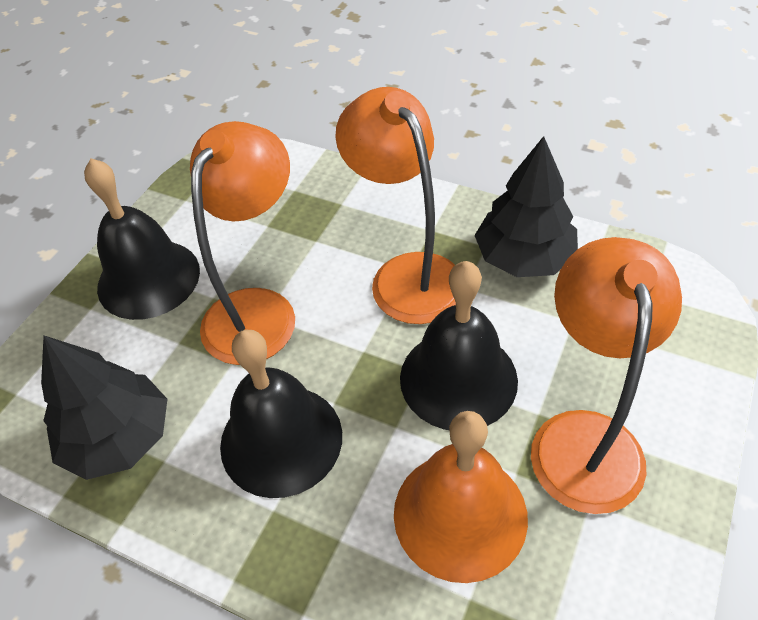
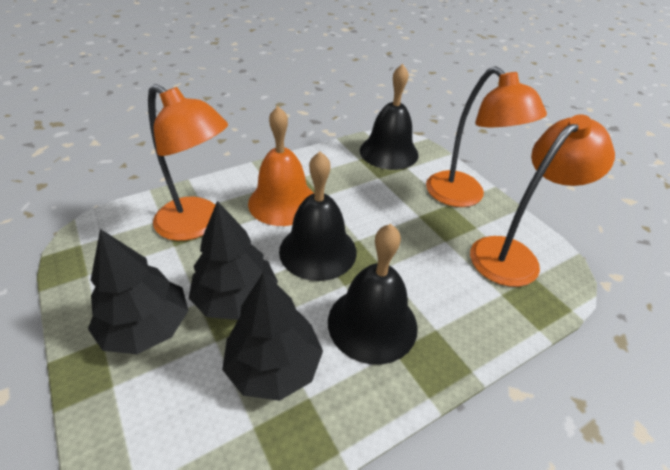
black tree: 2 -> 3

